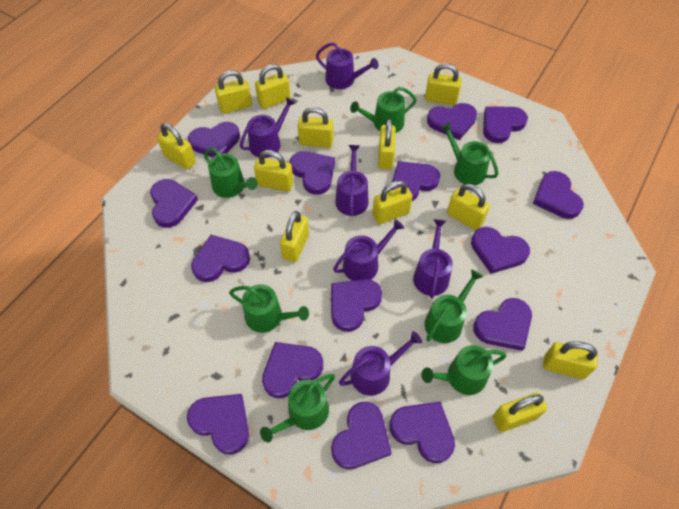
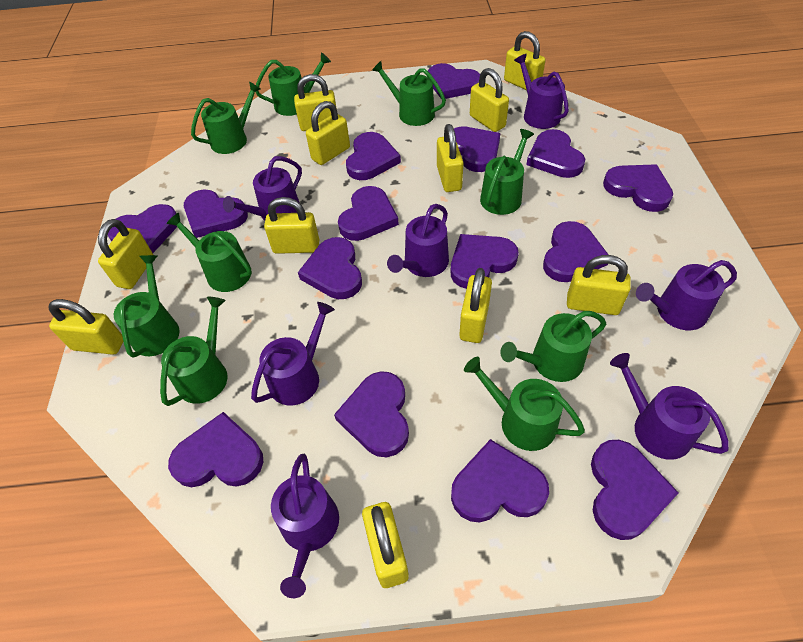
green watering can: 7 -> 9
purple watering can: 6 -> 7
yellow padlock: 12 -> 11

